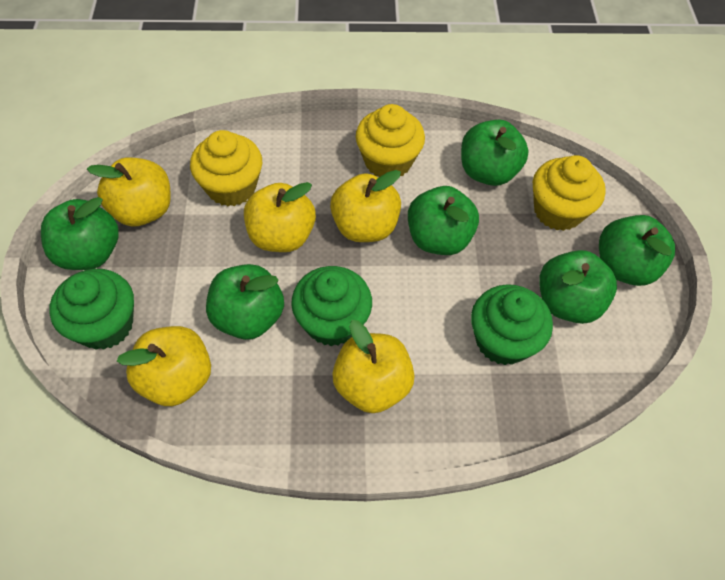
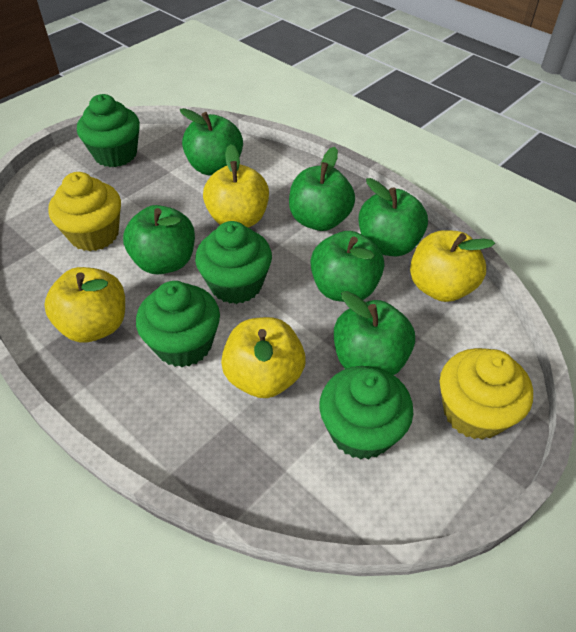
green cupcake: 3 -> 4
yellow apple: 5 -> 4
yellow cupcake: 3 -> 2

